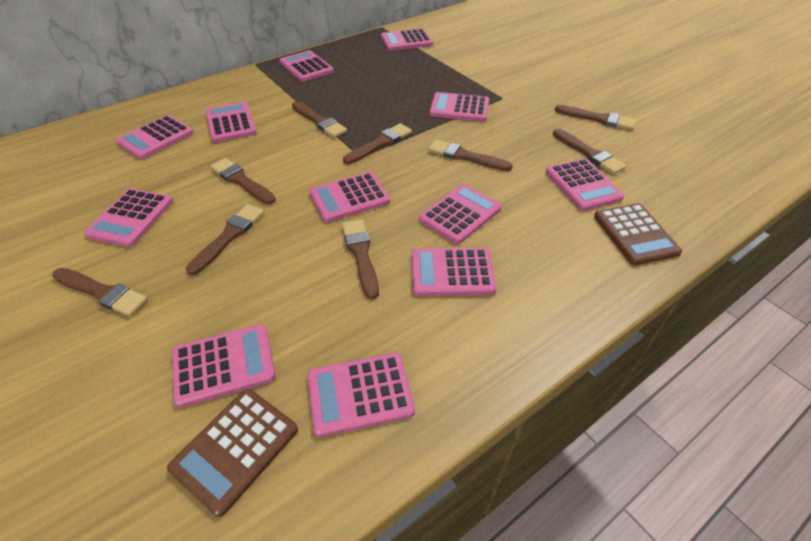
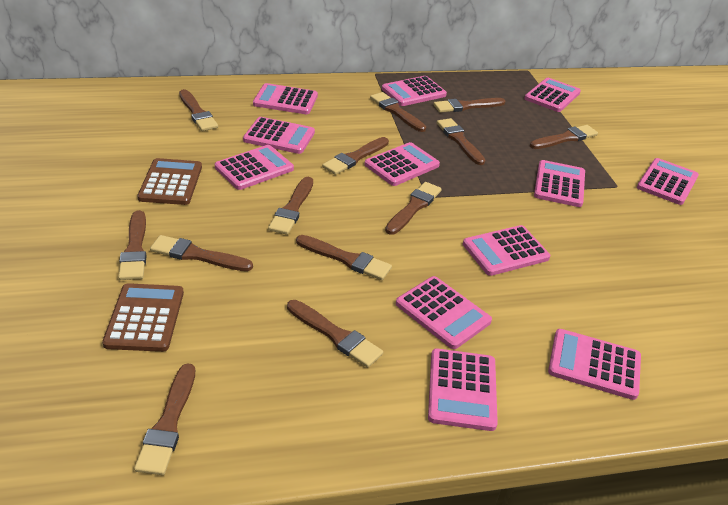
brown brush: 9 -> 13

